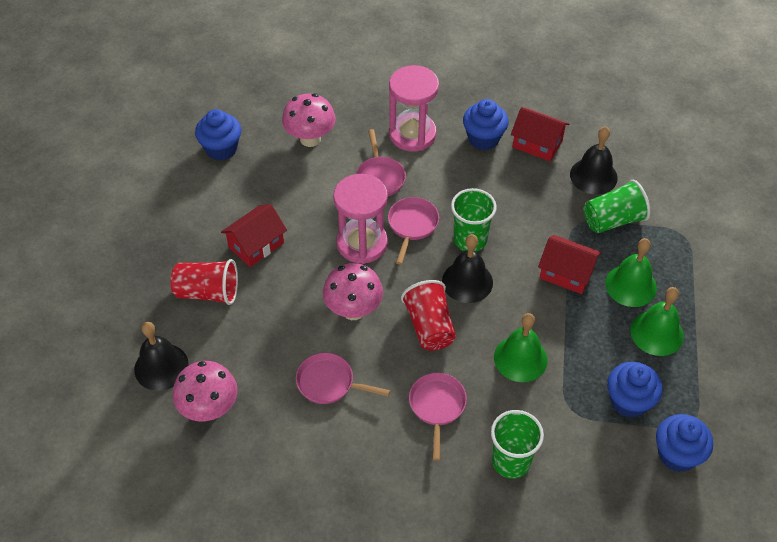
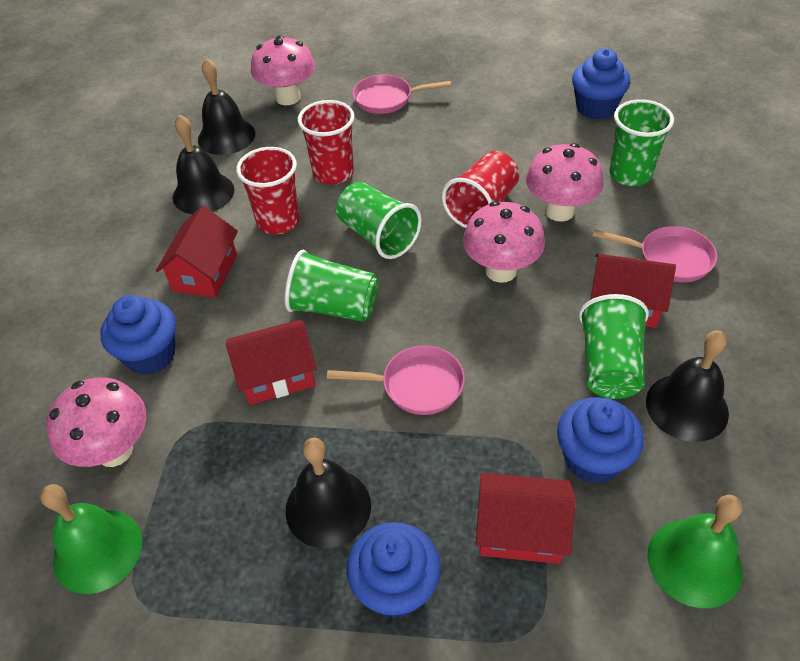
black bell: 3 -> 4
green bell: 3 -> 2
green cup: 3 -> 4
pink hourglass: 2 -> 0
pink mushroom: 3 -> 4
pink pan: 4 -> 3
red cup: 2 -> 3
red house: 3 -> 4

